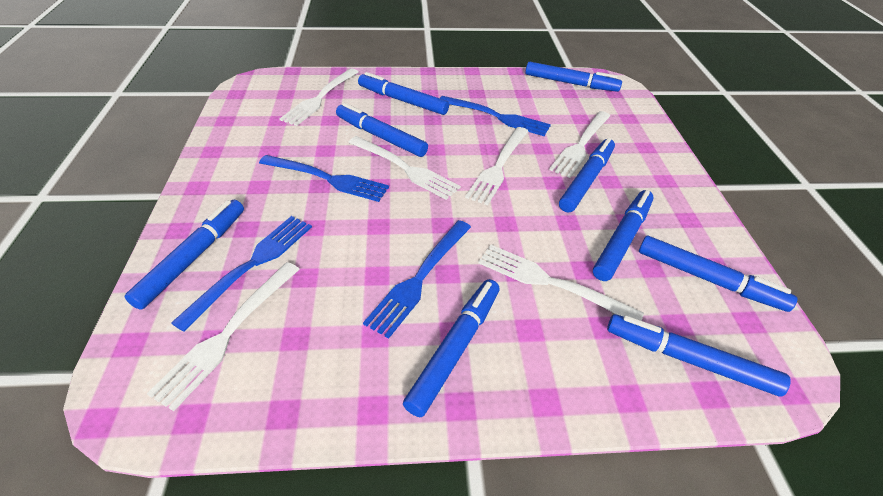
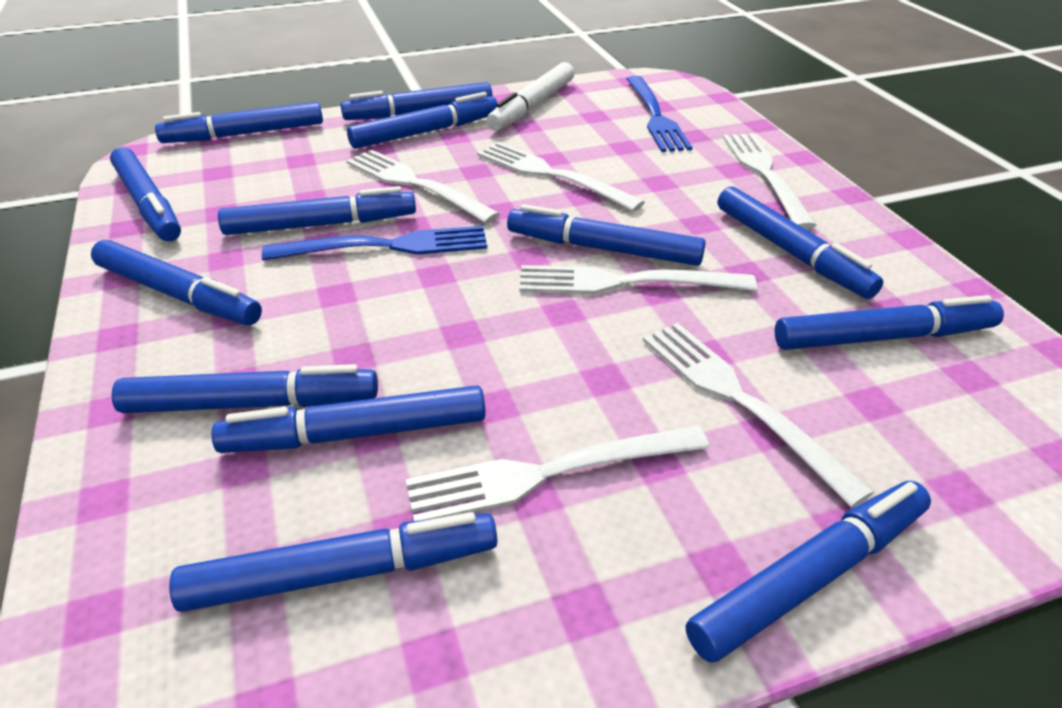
blue fork: 4 -> 2
blue marker: 9 -> 13
white marker: 0 -> 1

